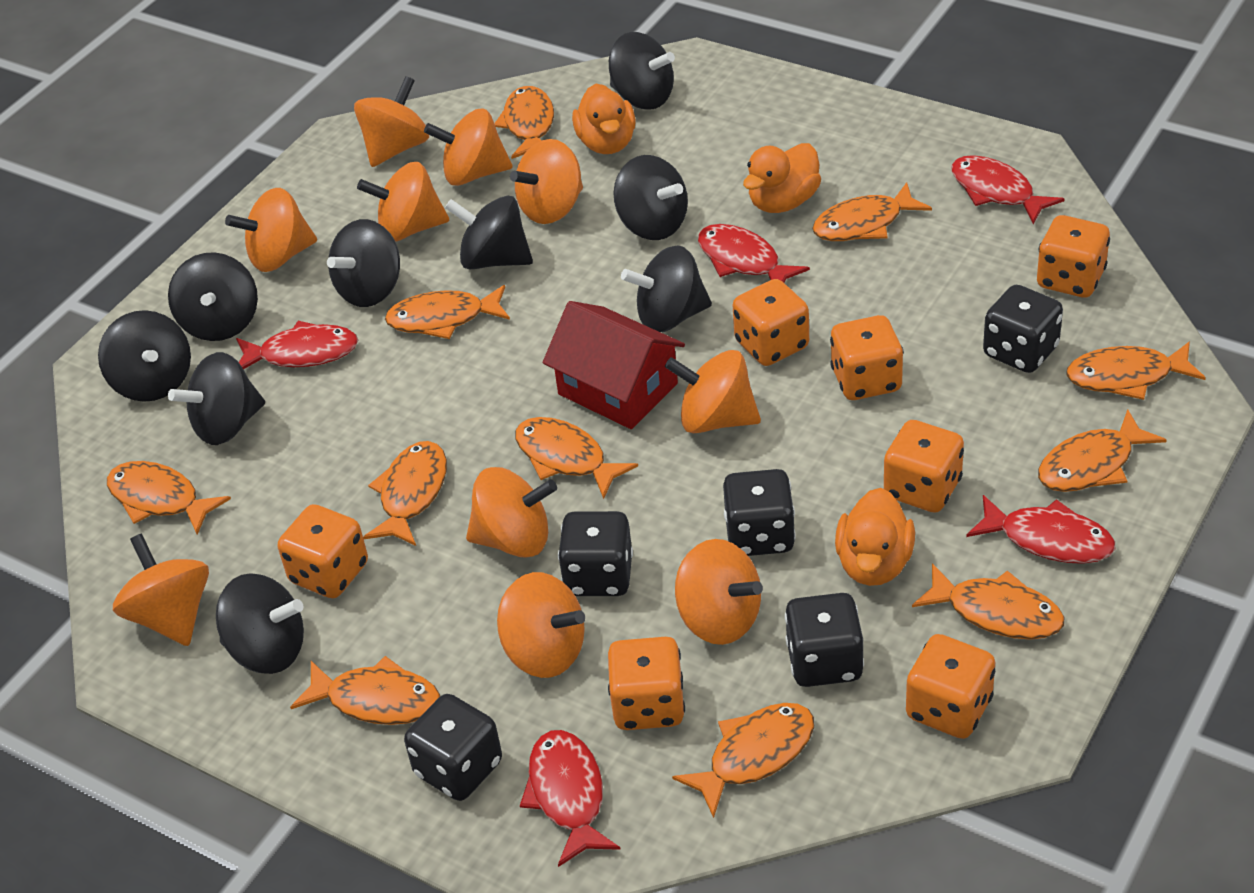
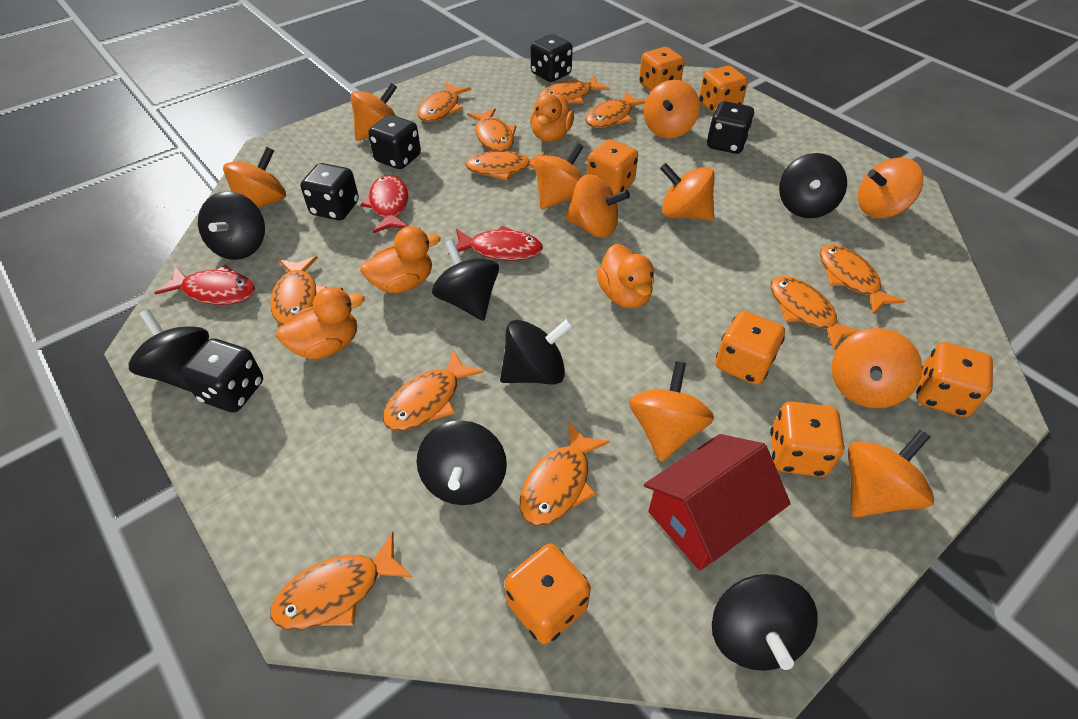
black spinning top: 9 -> 7
orange duck: 3 -> 4
red fish: 5 -> 3

